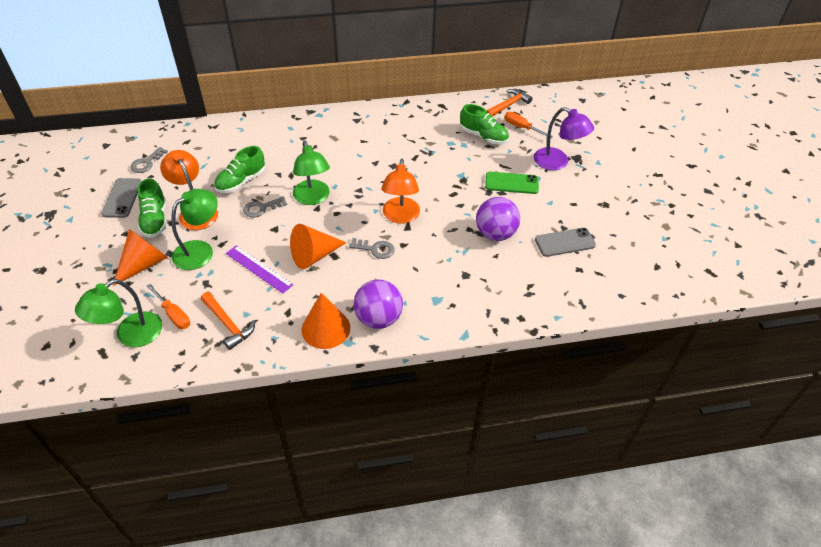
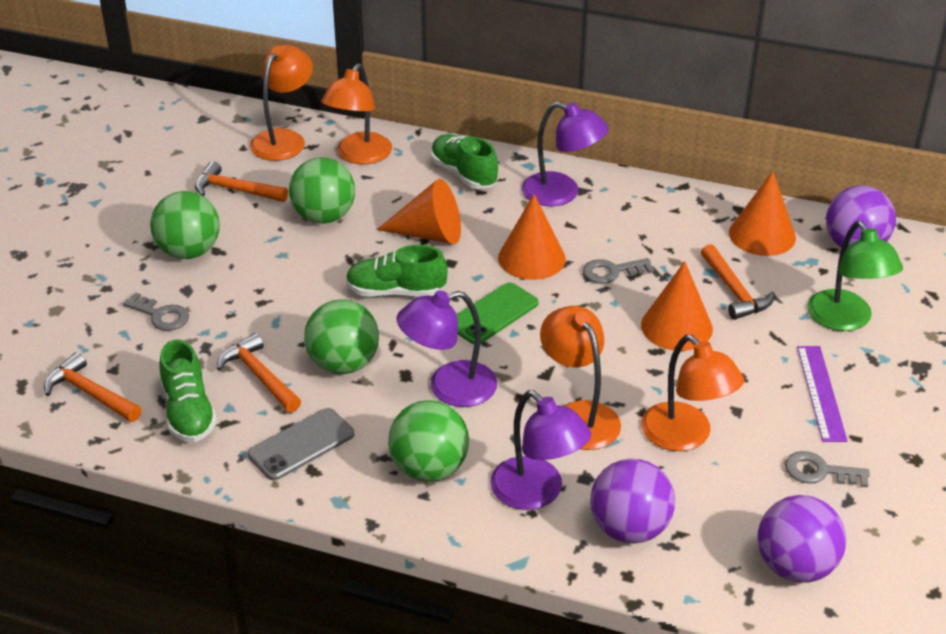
green ball: 0 -> 4
green lamp: 3 -> 1
grey phone: 2 -> 1
orange cone: 3 -> 4
orange hammer: 2 -> 4
orange lamp: 2 -> 4
orange screwdriver: 2 -> 0
purple ball: 2 -> 3
purple lamp: 1 -> 3

